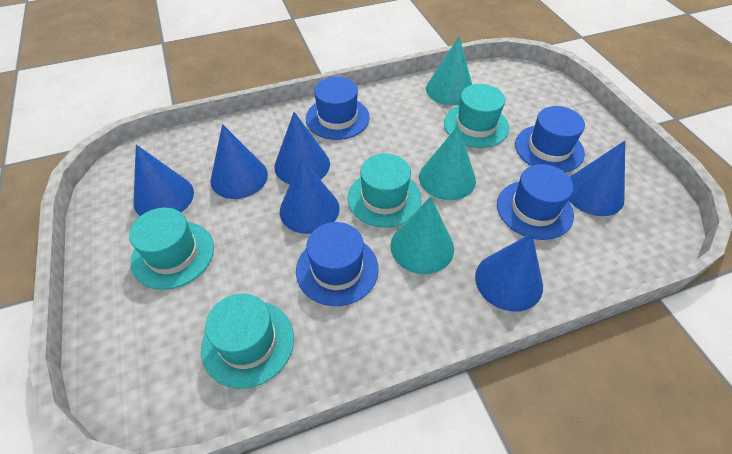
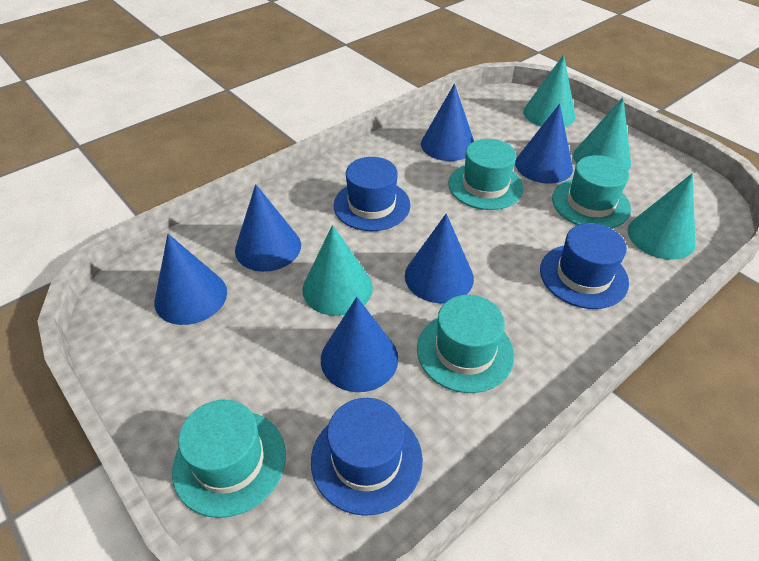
blue hat: 4 -> 3
turquoise cone: 3 -> 4

